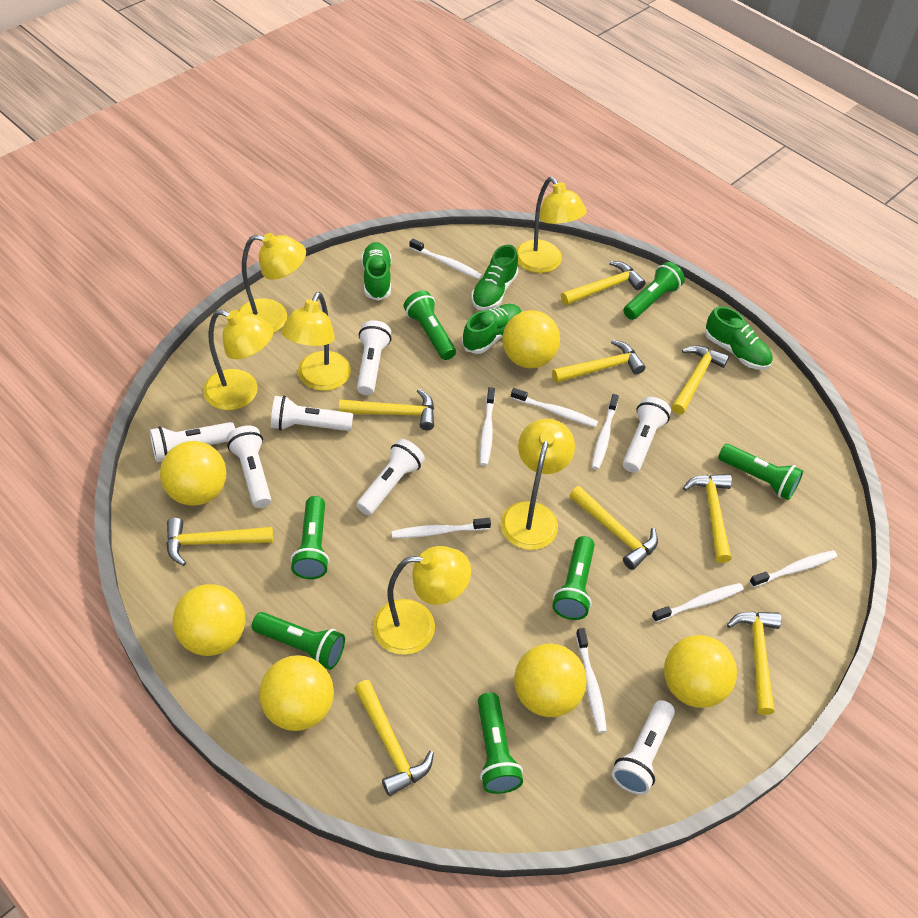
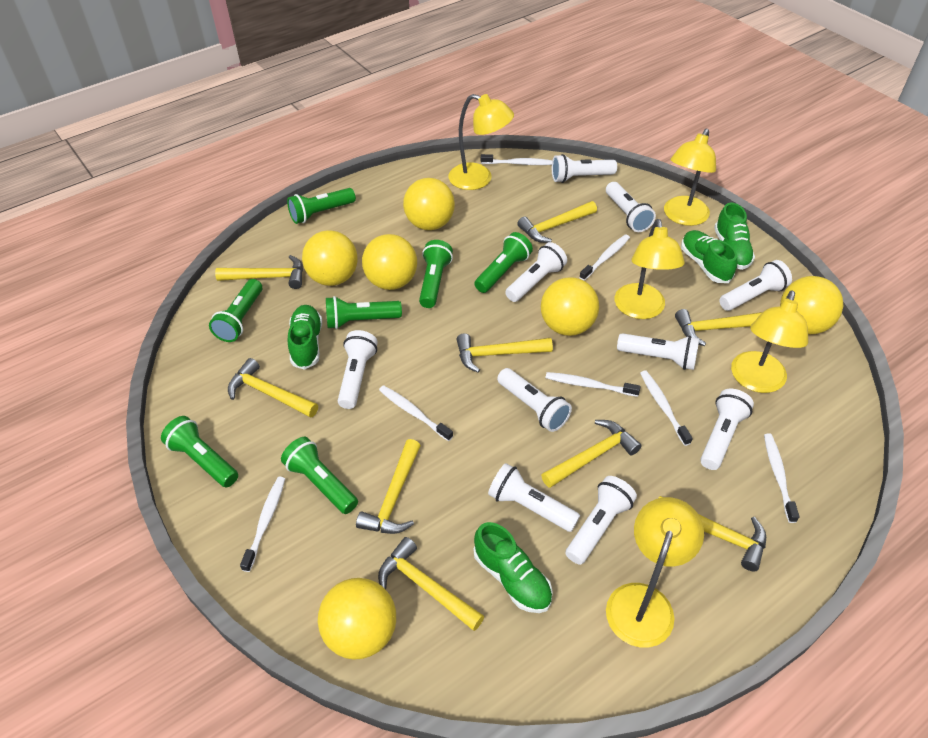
white flashlight: 7 -> 10
white toothbrush: 8 -> 7
yellow lamp: 6 -> 5

